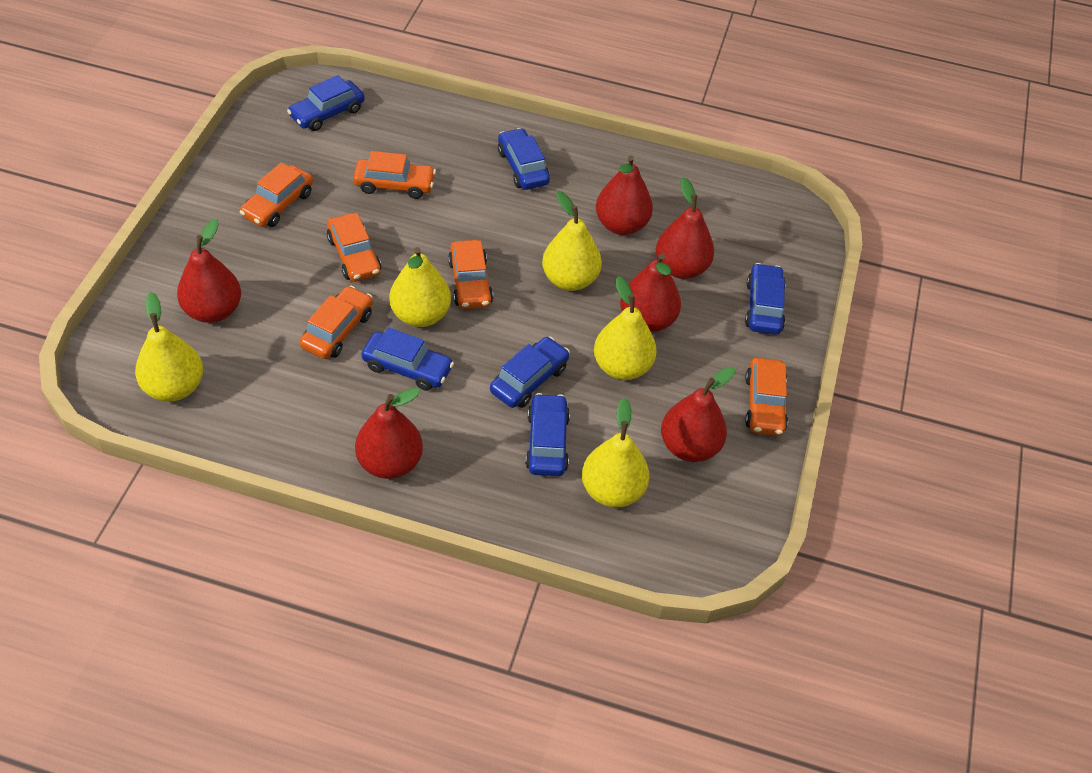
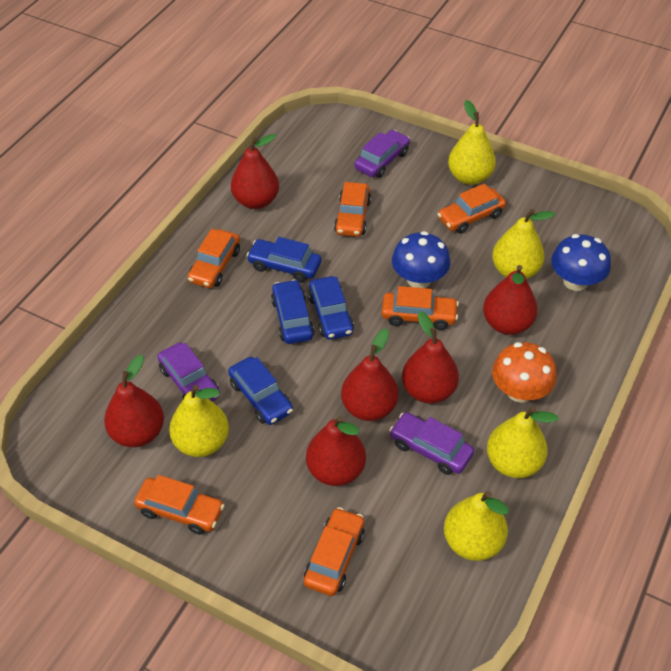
blue car: 6 -> 4
blue mushroom: 0 -> 2
orange mushroom: 0 -> 1
purple car: 0 -> 3

